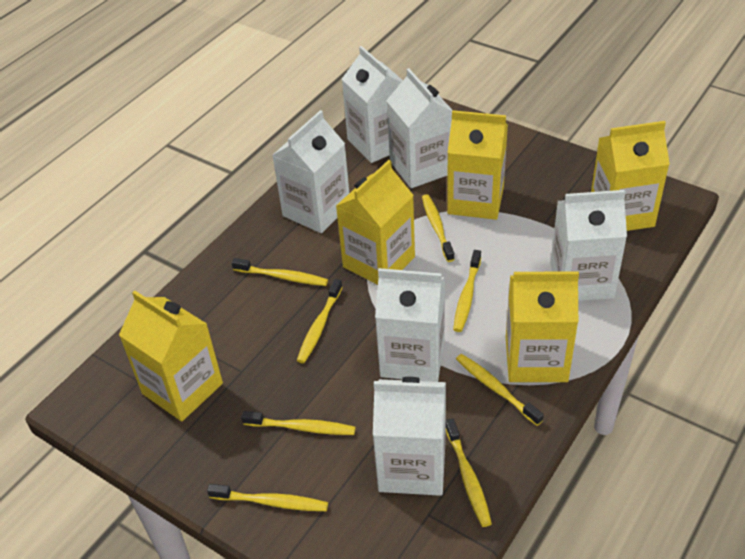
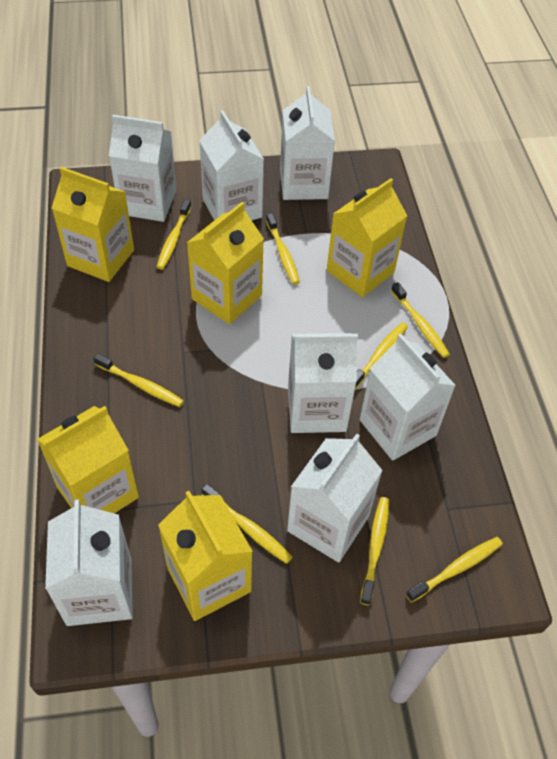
white carton: 6 -> 7

